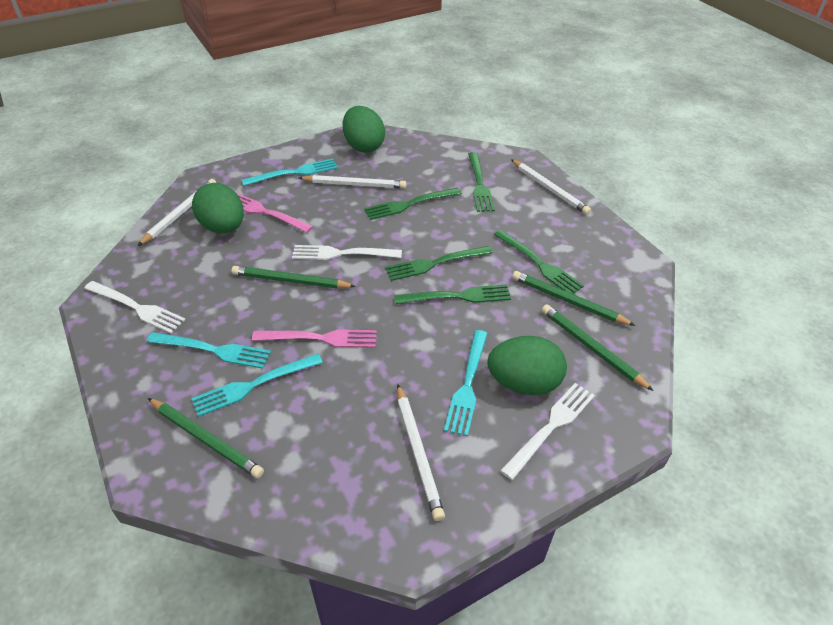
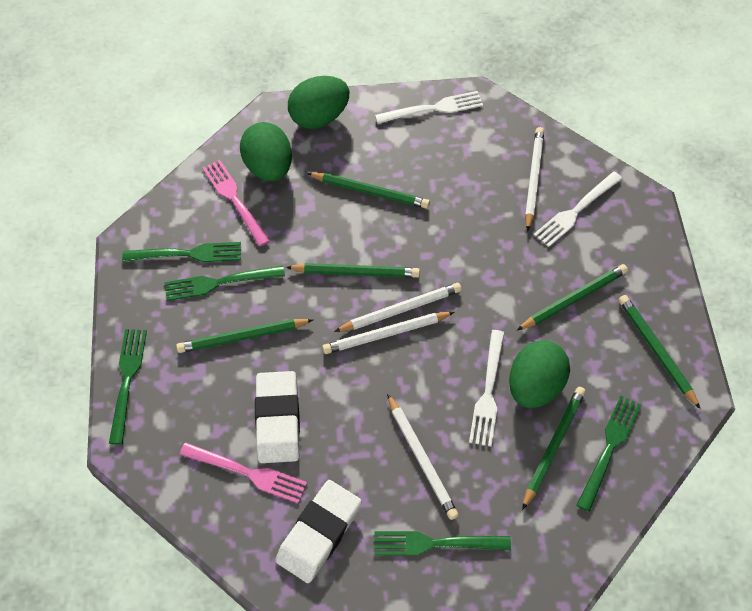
green pencil: 4 -> 6
turquoise fork: 4 -> 0
white eraser: 0 -> 2

